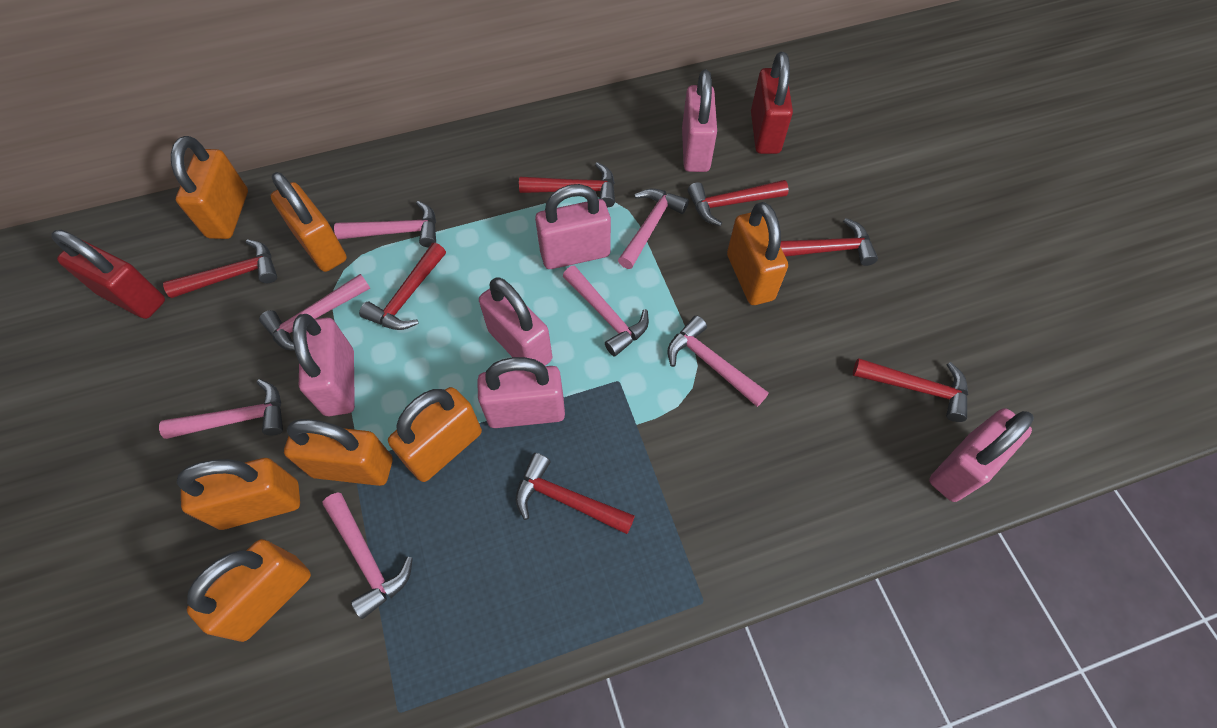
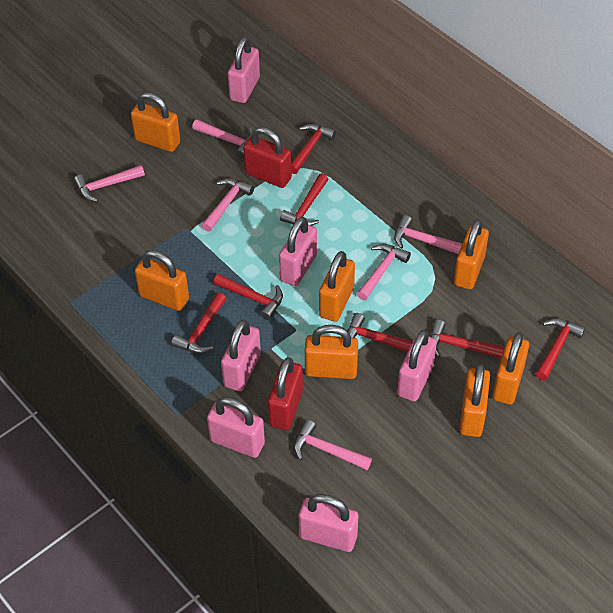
pink hammer: 7 -> 6

